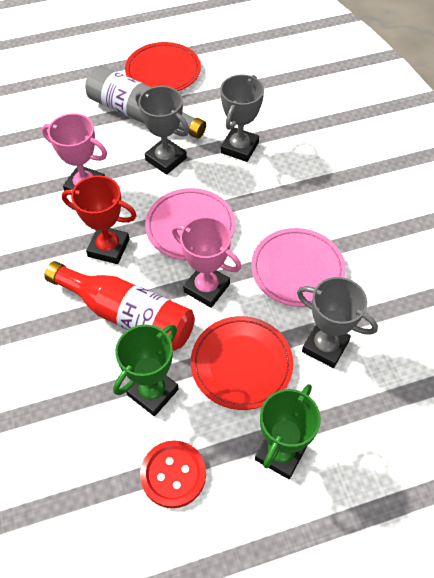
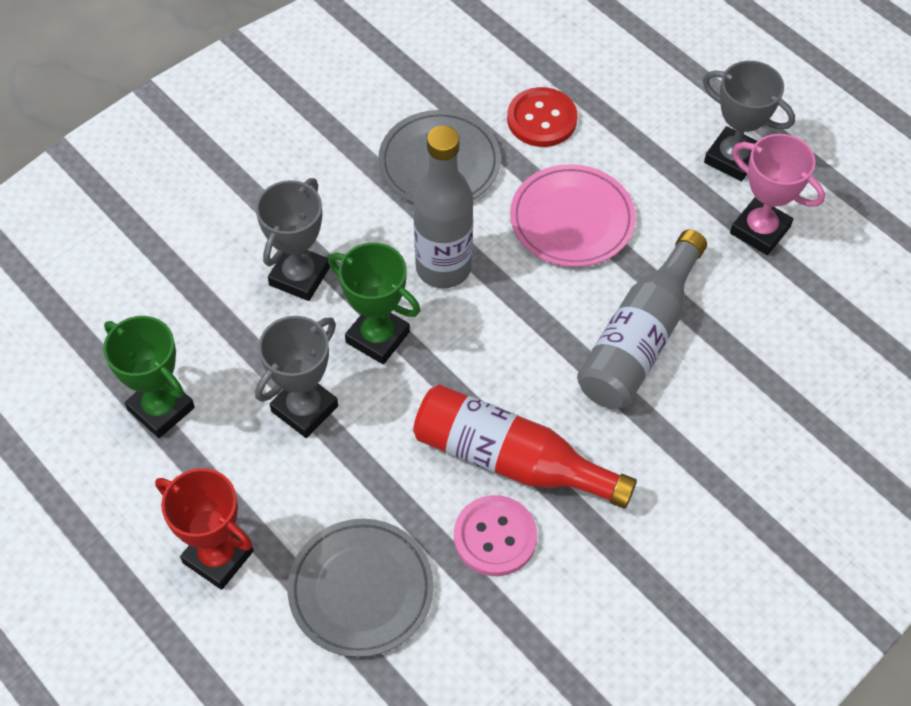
grey bottle: 1 -> 2
grey plate: 0 -> 2
pink button: 0 -> 1
pink plate: 2 -> 1
pink trophy: 2 -> 1
red plate: 2 -> 0

